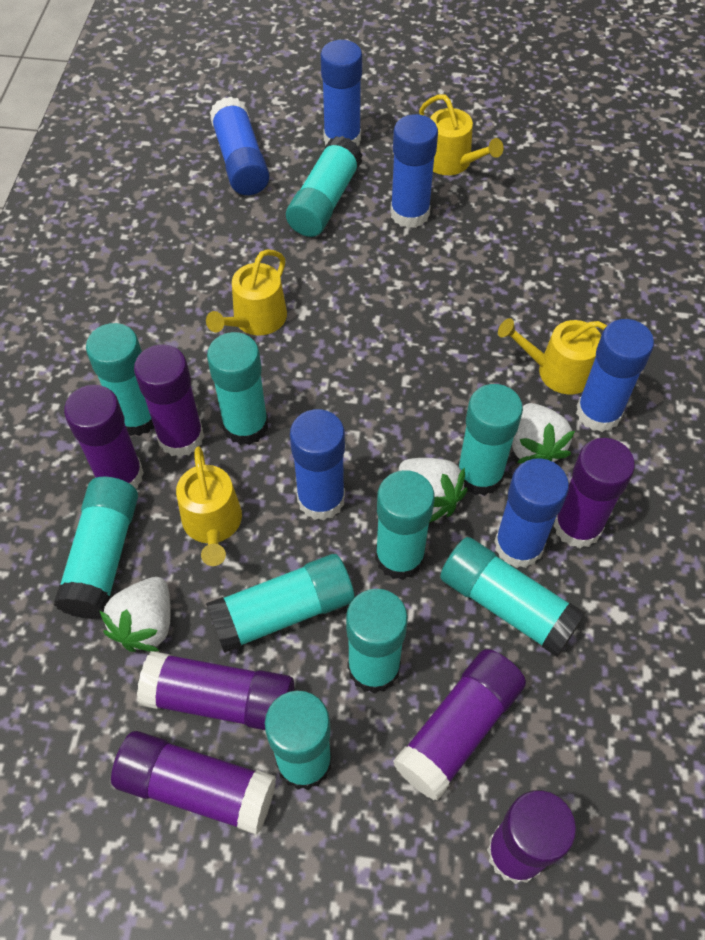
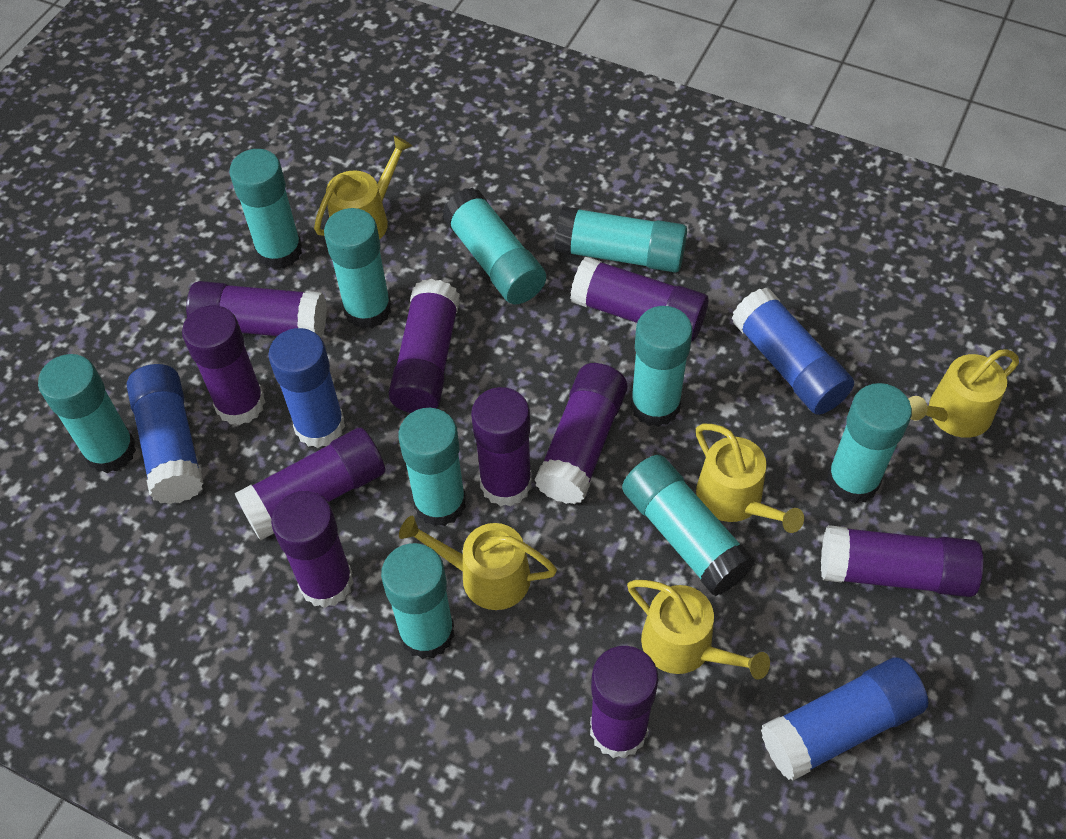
blue glue stick: 6 -> 4
purple glue stick: 7 -> 10
white strawberry: 3 -> 0
yellow watering can: 4 -> 5

